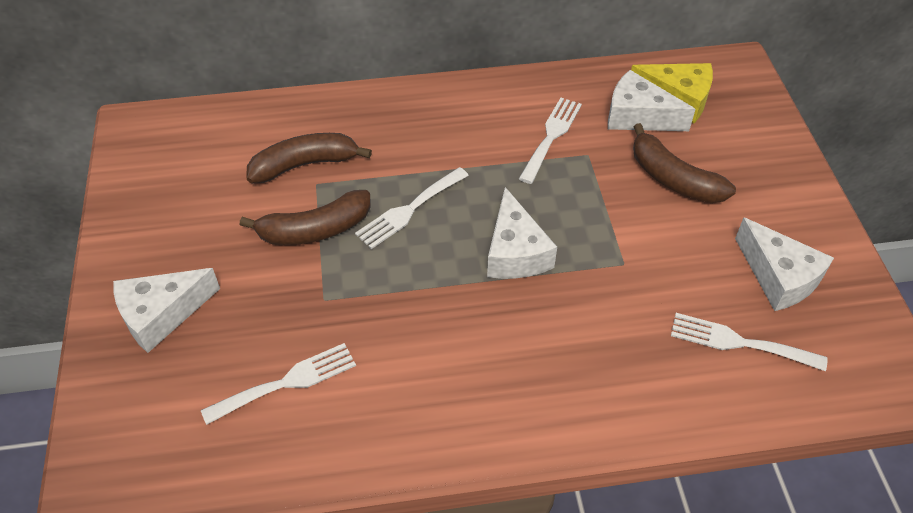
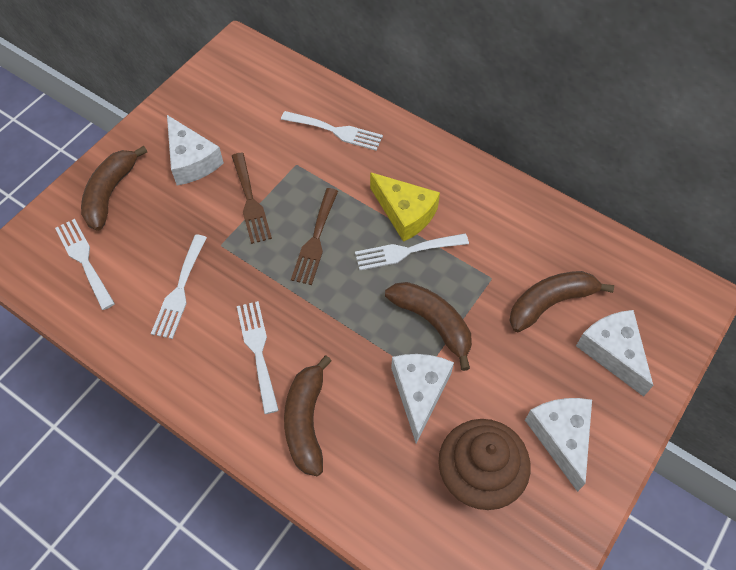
brown banana: 3 -> 4
brown cupcake: 0 -> 1
brown fork: 0 -> 2
white fork: 4 -> 5

